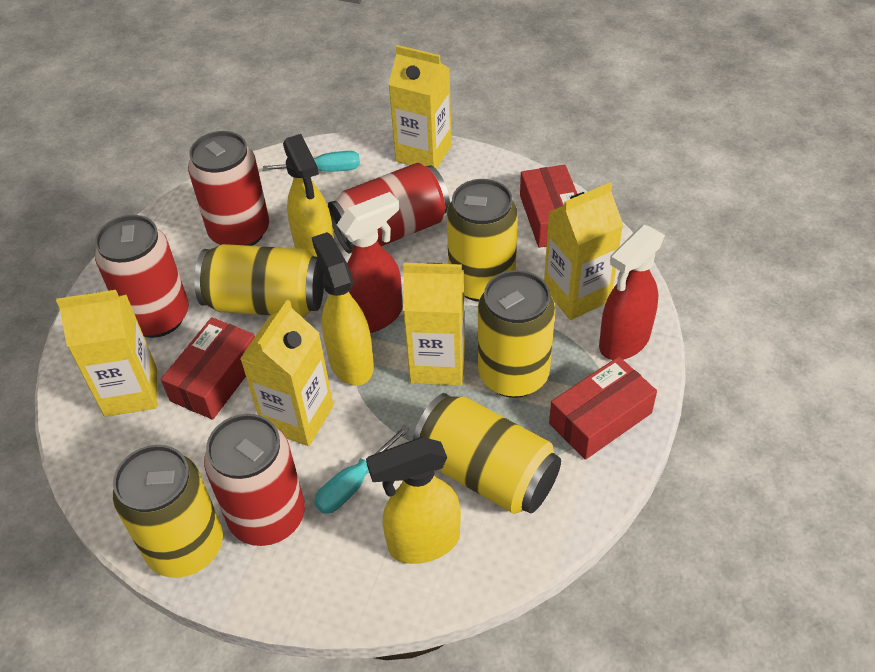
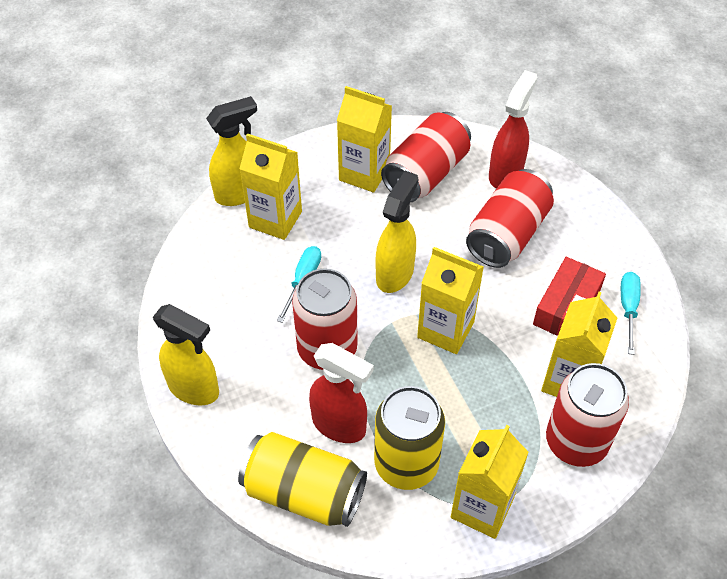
red box: 3 -> 1
yellow can: 5 -> 2

